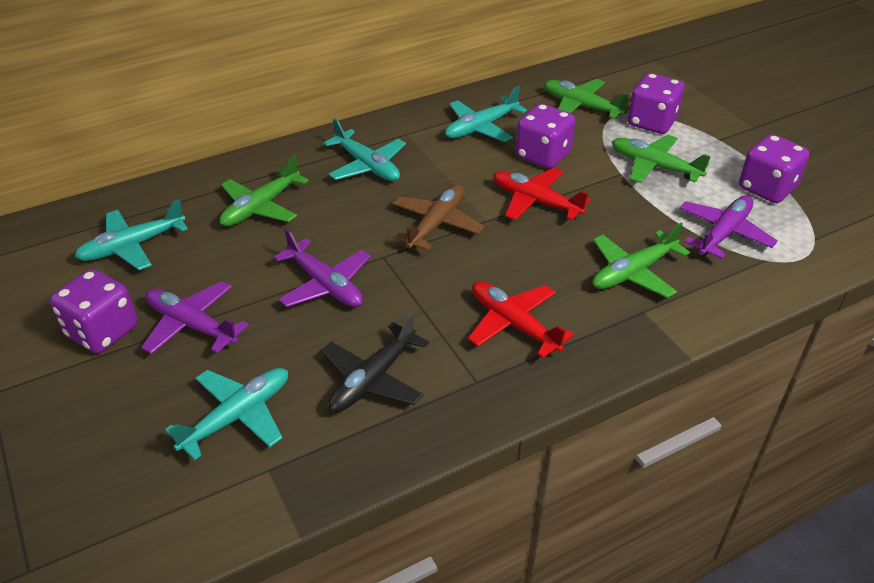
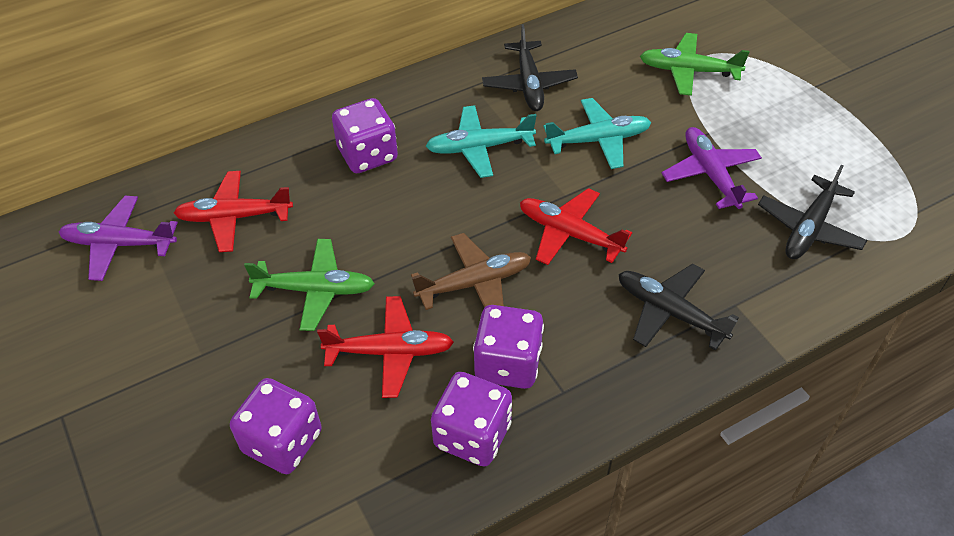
black plane: 1 -> 3
green plane: 4 -> 2
purple plane: 3 -> 2
red plane: 2 -> 3
turquoise plane: 4 -> 2

